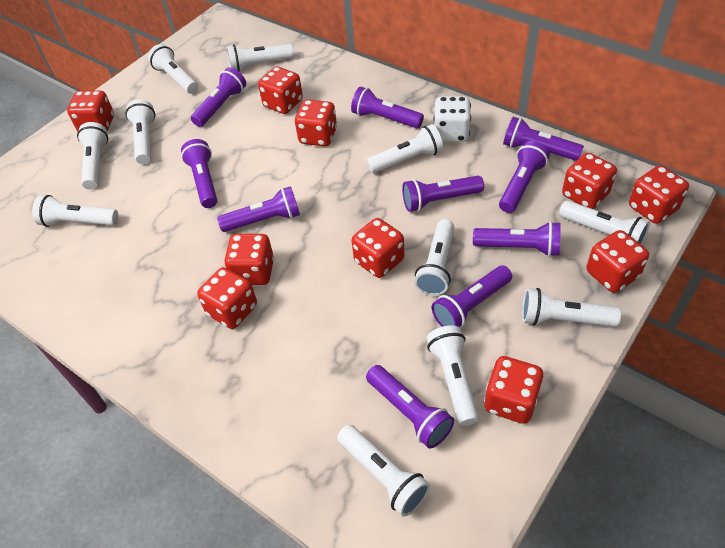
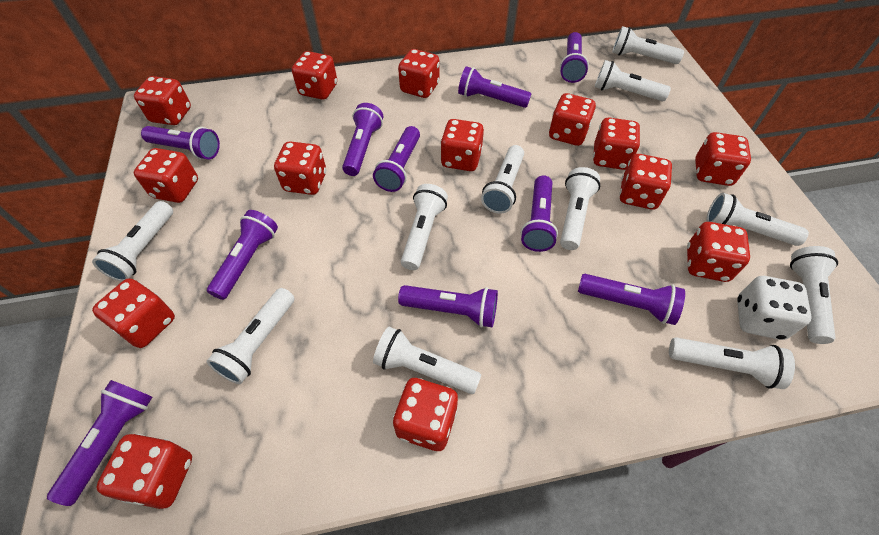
red dice: 10 -> 14

